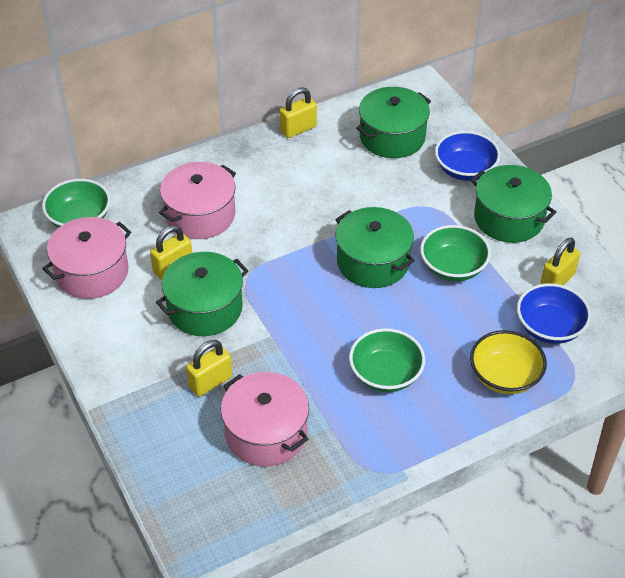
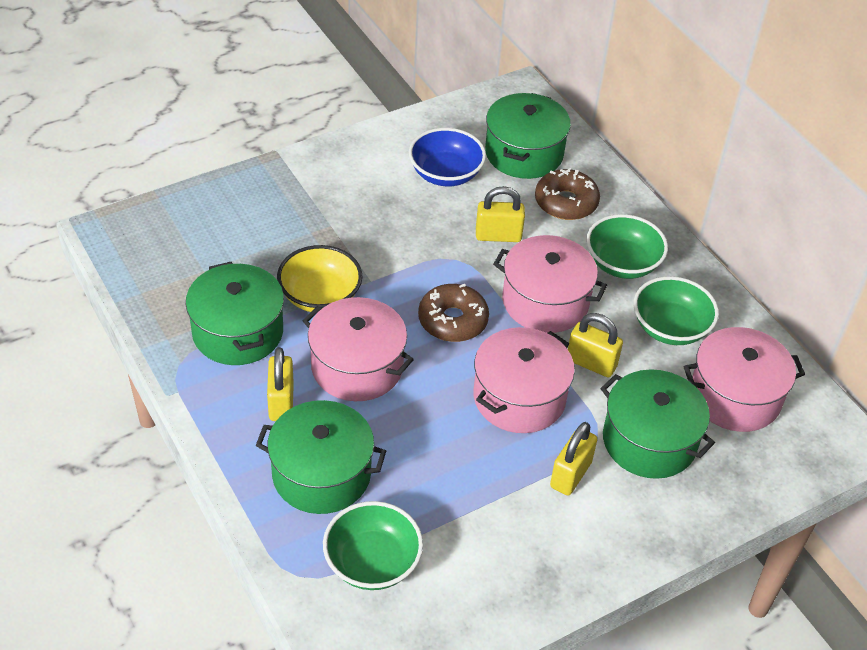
blue bowl: 2 -> 1
brown donut: 0 -> 2
pink pot: 3 -> 4

